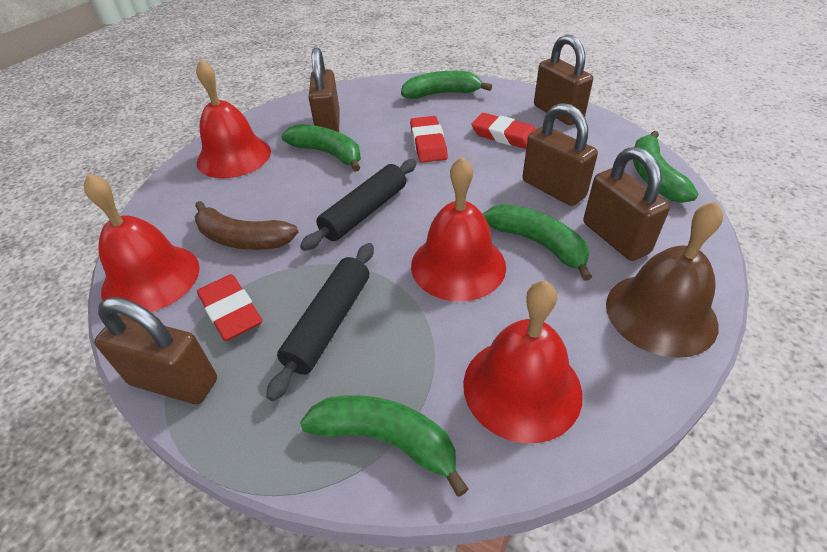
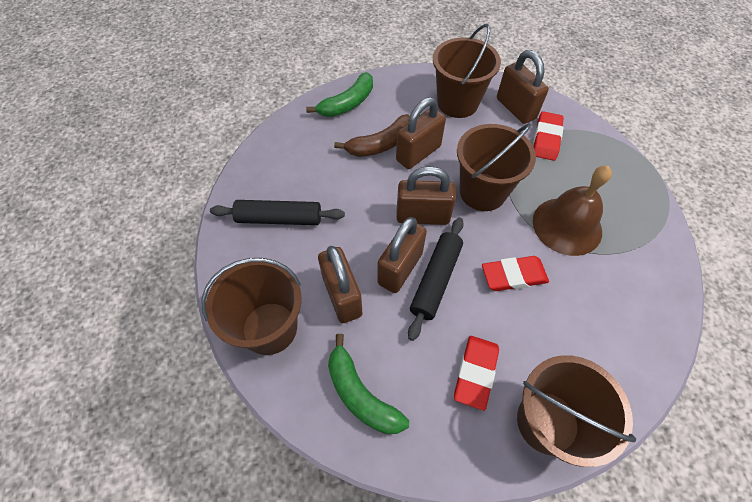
brown bucket: 0 -> 4
green banana: 5 -> 2
red bell: 4 -> 0

